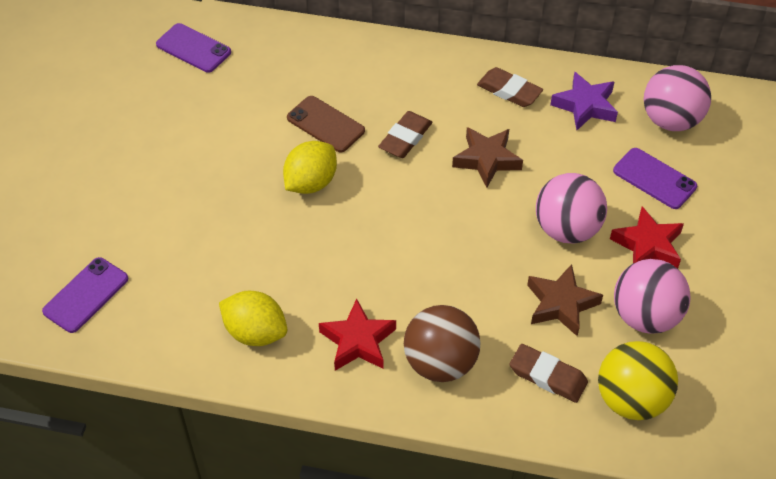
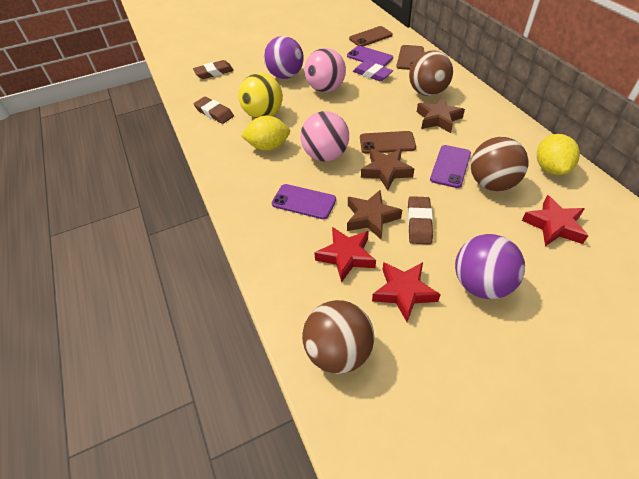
brown ball: 1 -> 3
brown phone: 1 -> 3
brown star: 2 -> 3
pink ball: 3 -> 2
purple ball: 0 -> 2
purple eraser: 0 -> 1
purple star: 1 -> 0
red star: 2 -> 3

